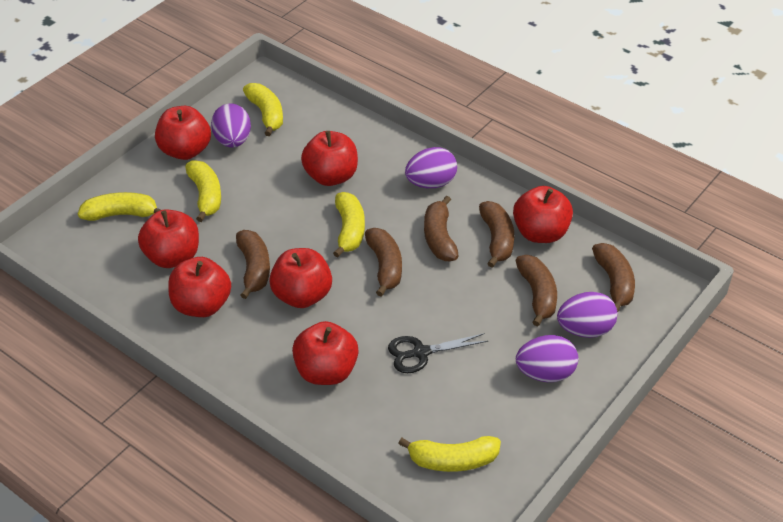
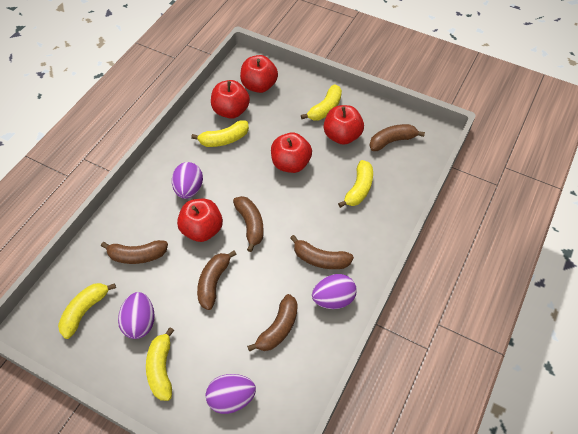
black scissors: 1 -> 0
red apple: 7 -> 5

